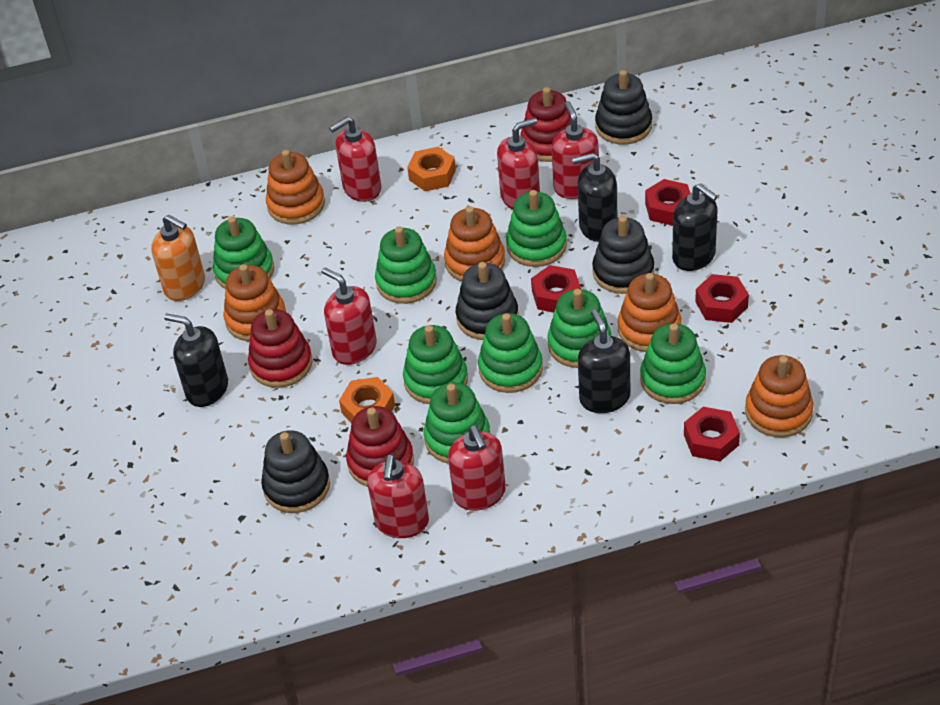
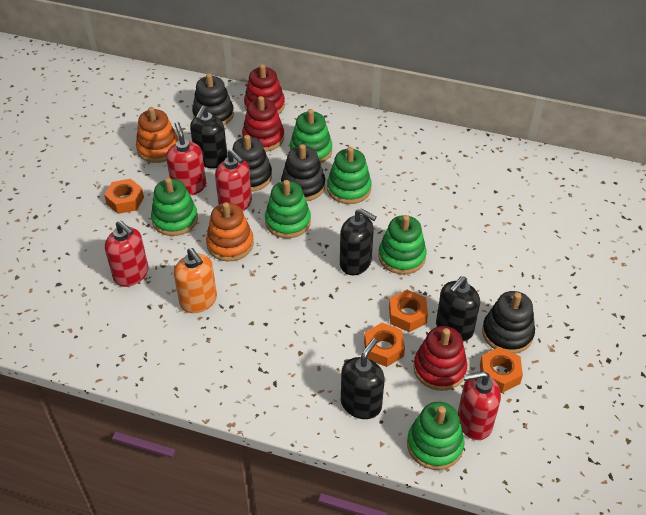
green stacking toy: 8 -> 6
orange nut: 2 -> 4
orange stacking toy: 5 -> 2
red nut: 4 -> 0
red soap dispenser: 6 -> 4

